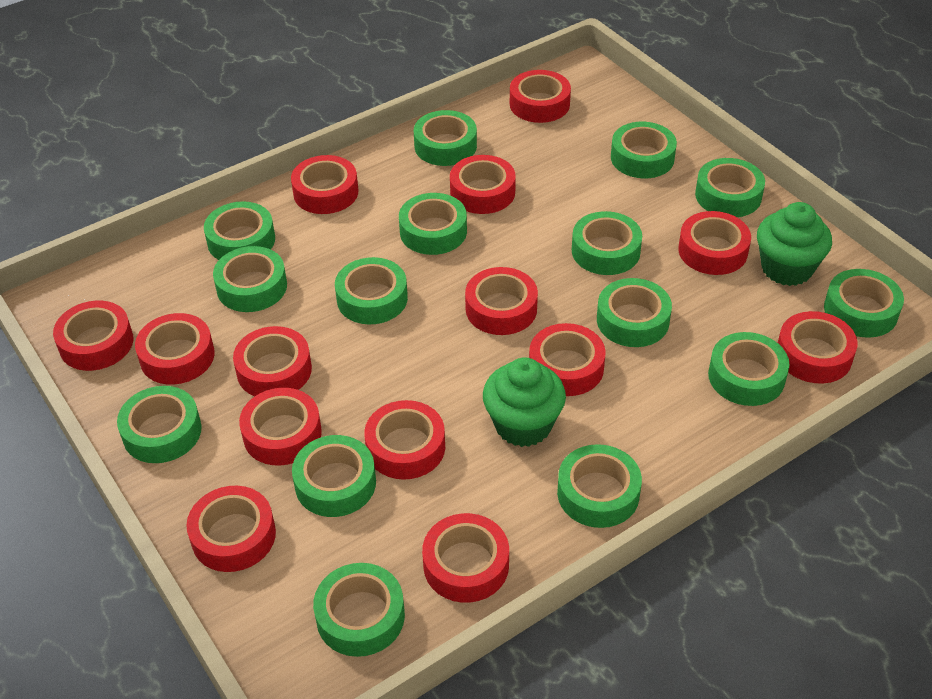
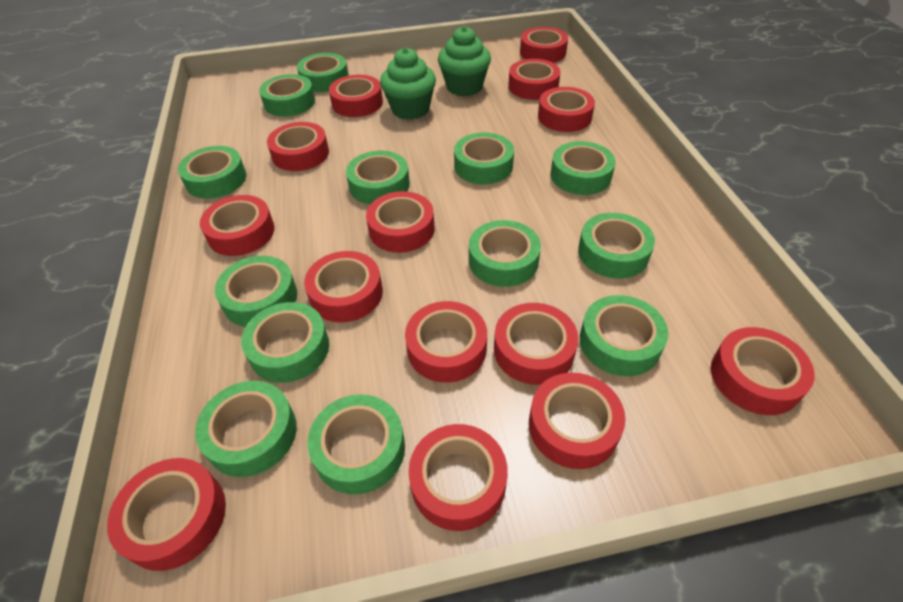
green tape: 15 -> 13

